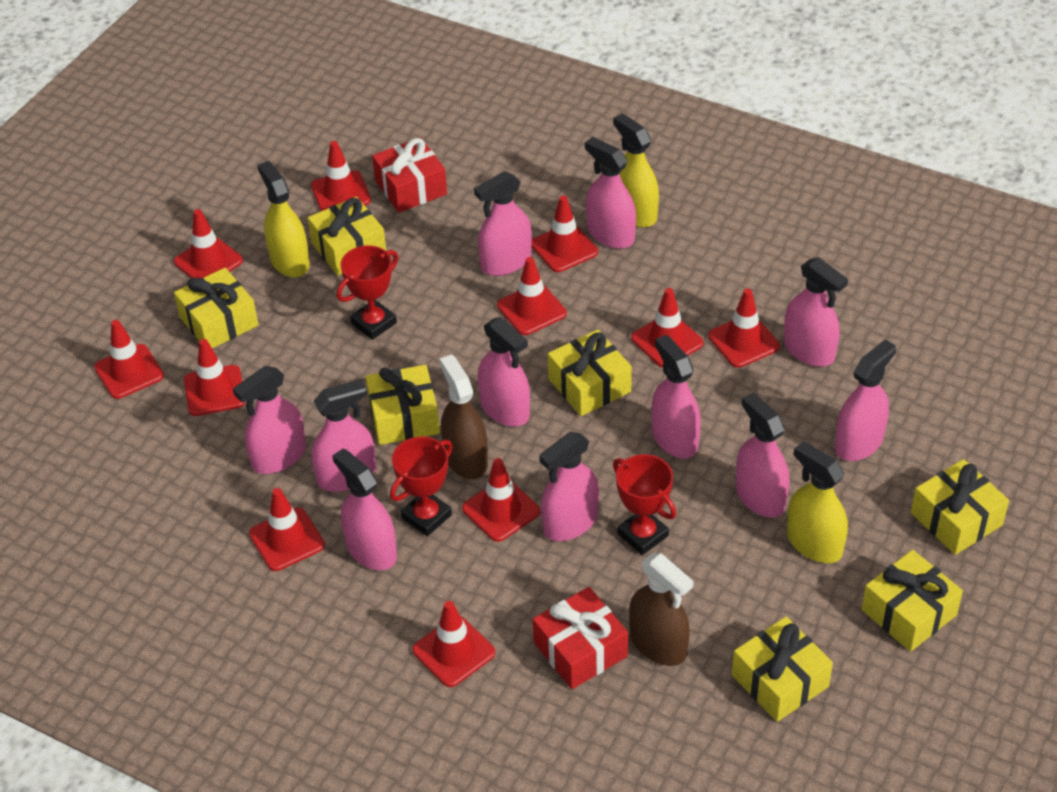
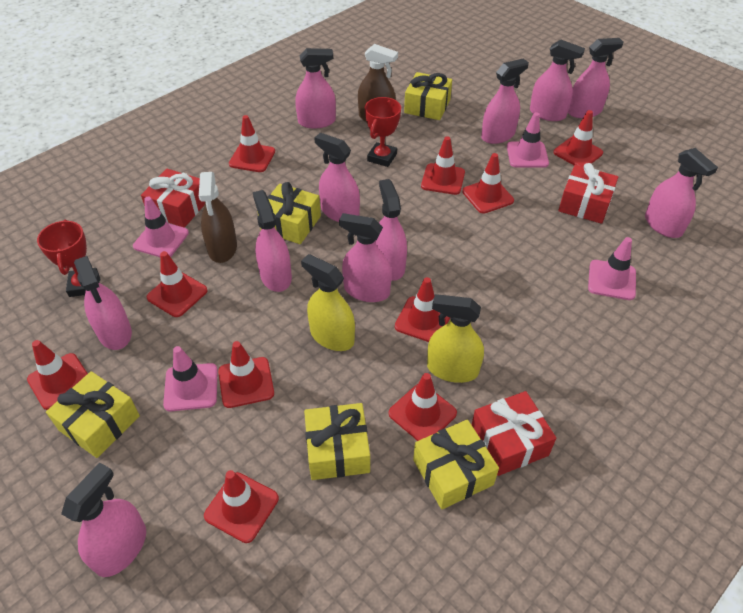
pink traffic cone: 0 -> 4
red gift: 2 -> 3
red traffic cone: 11 -> 10
red trophy: 3 -> 2
yellow gift: 7 -> 5
yellow spray bottle: 3 -> 2

